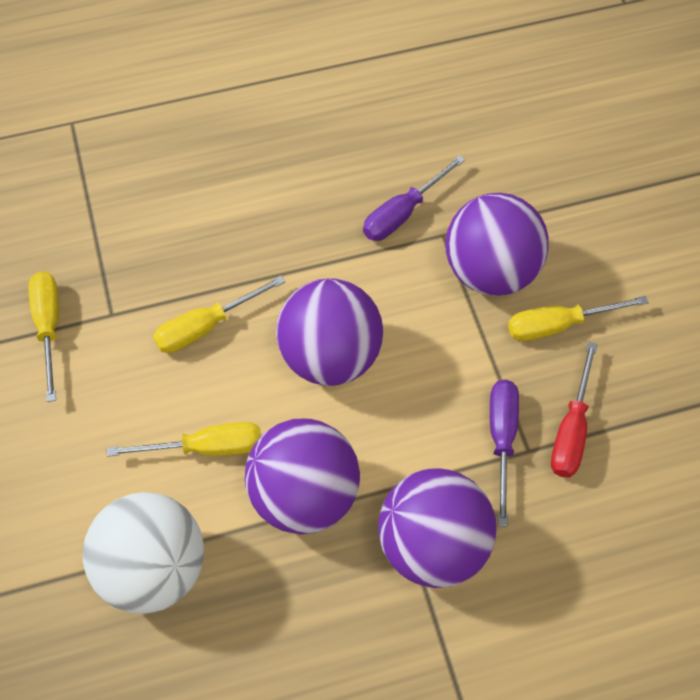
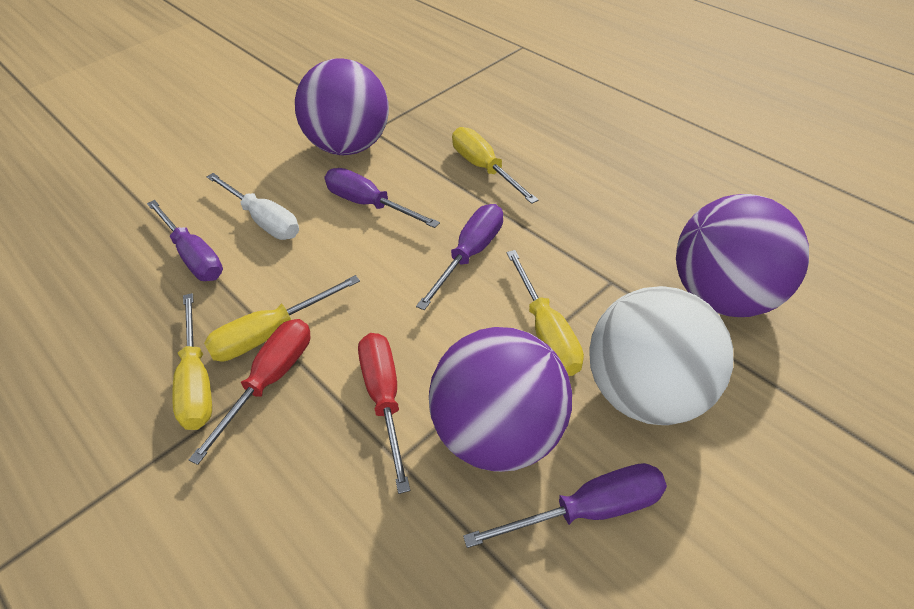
purple ball: 4 -> 3
purple screwdriver: 2 -> 4
red screwdriver: 1 -> 2
white screwdriver: 0 -> 1

